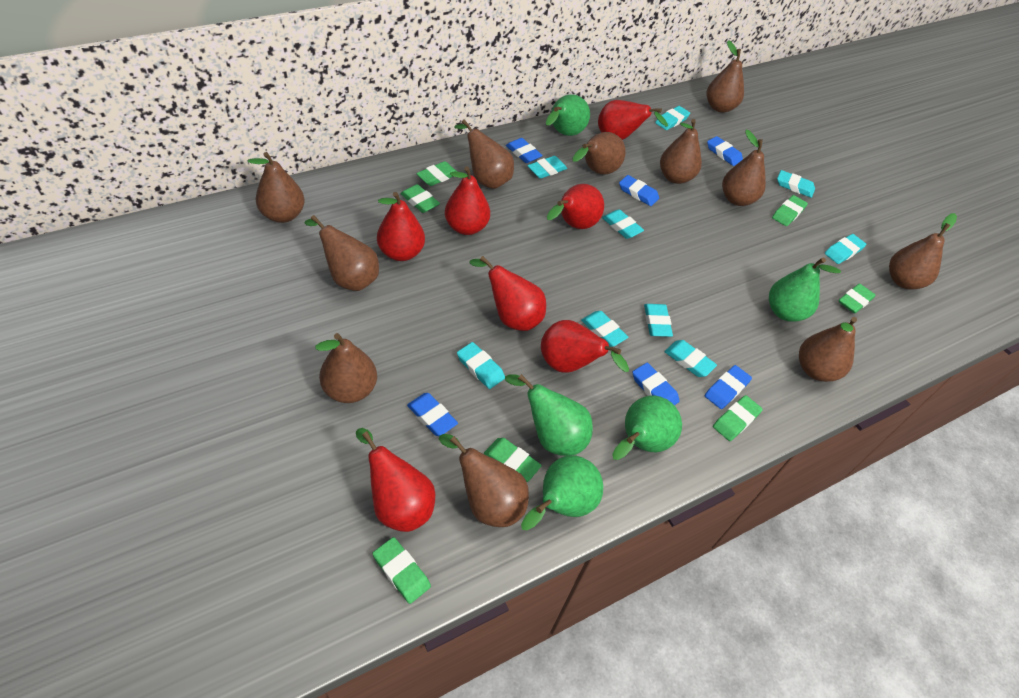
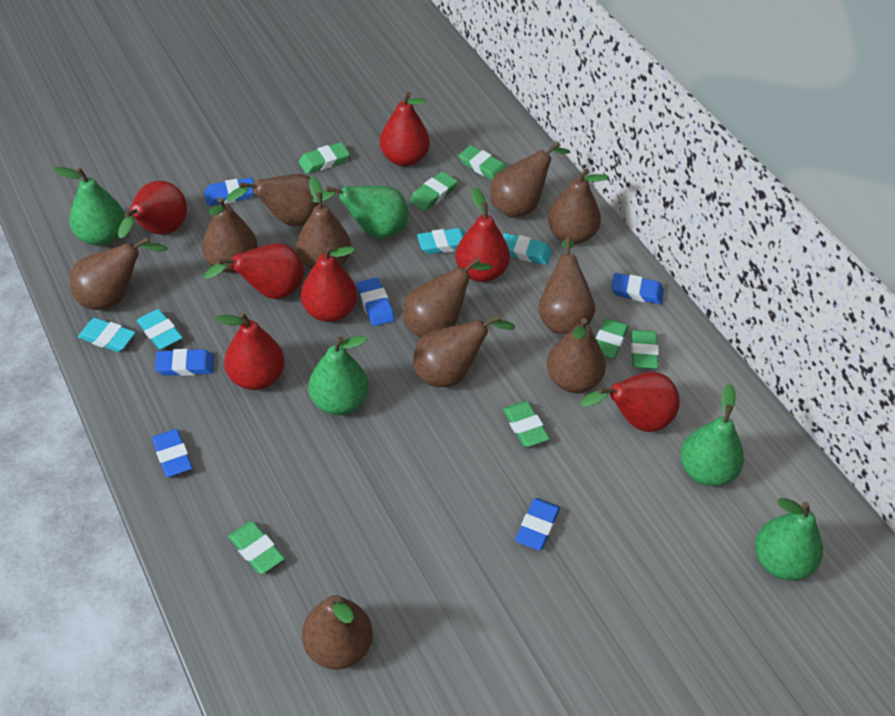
turquoise eraser: 9 -> 4

